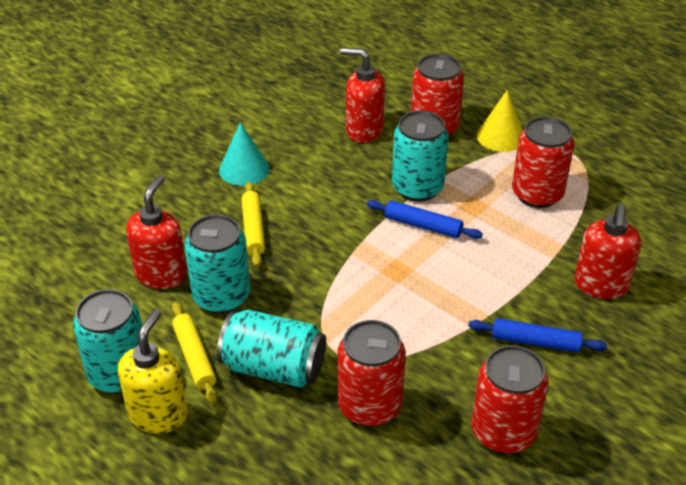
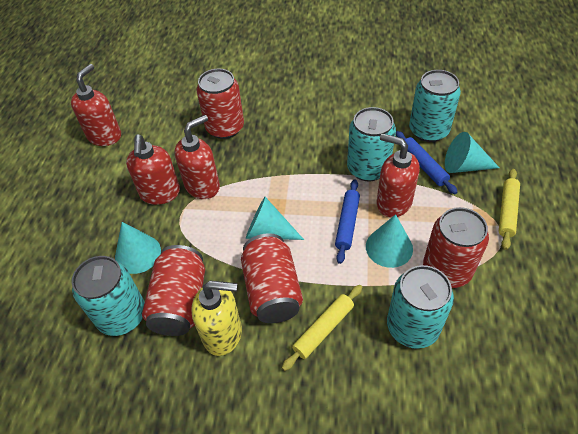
red soap dispenser: 3 -> 4
turquoise cone: 1 -> 4
yellow cone: 1 -> 0

